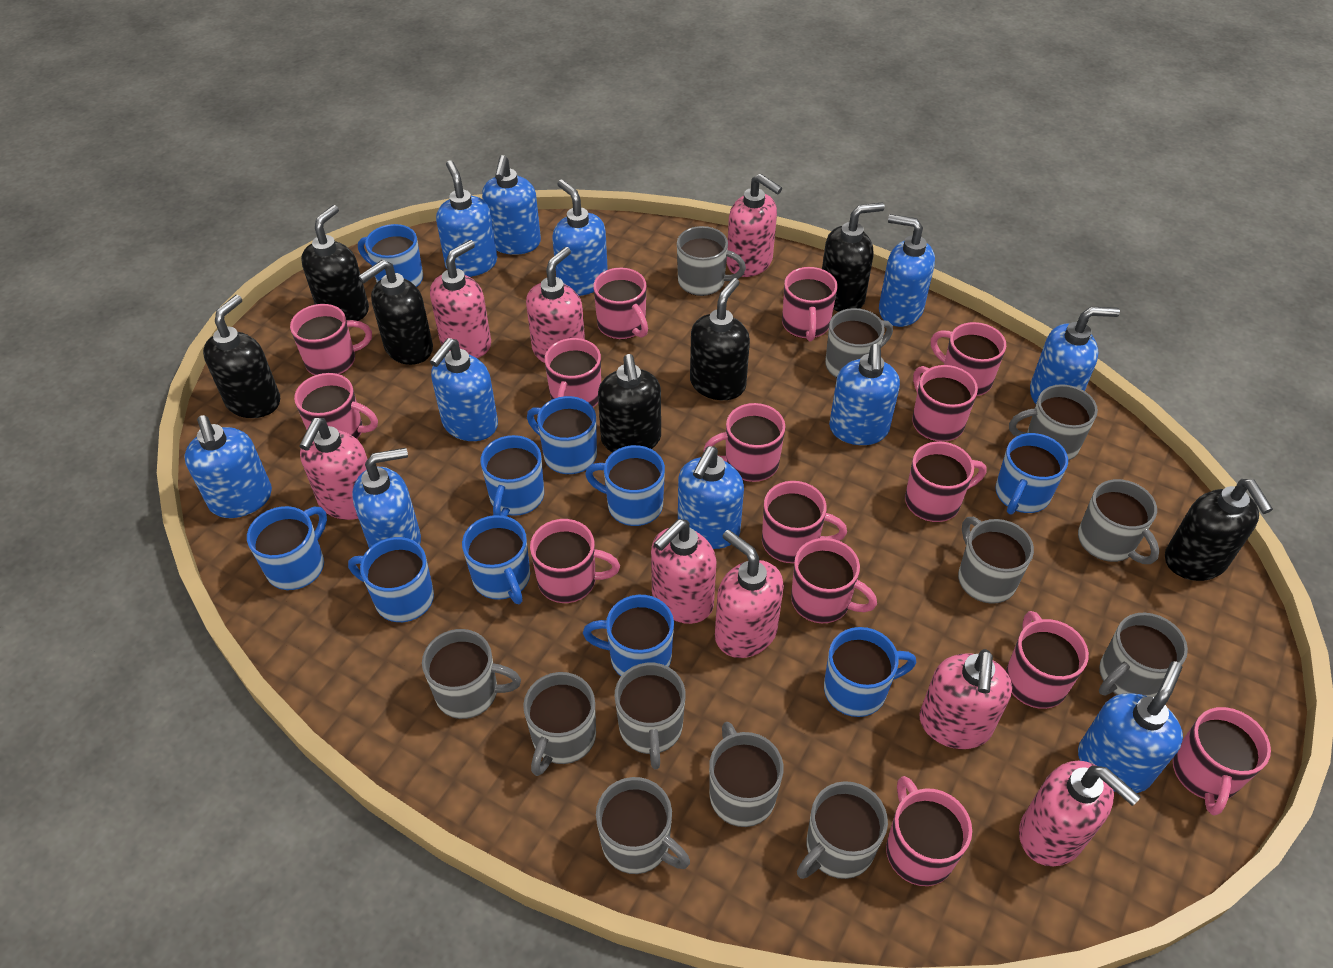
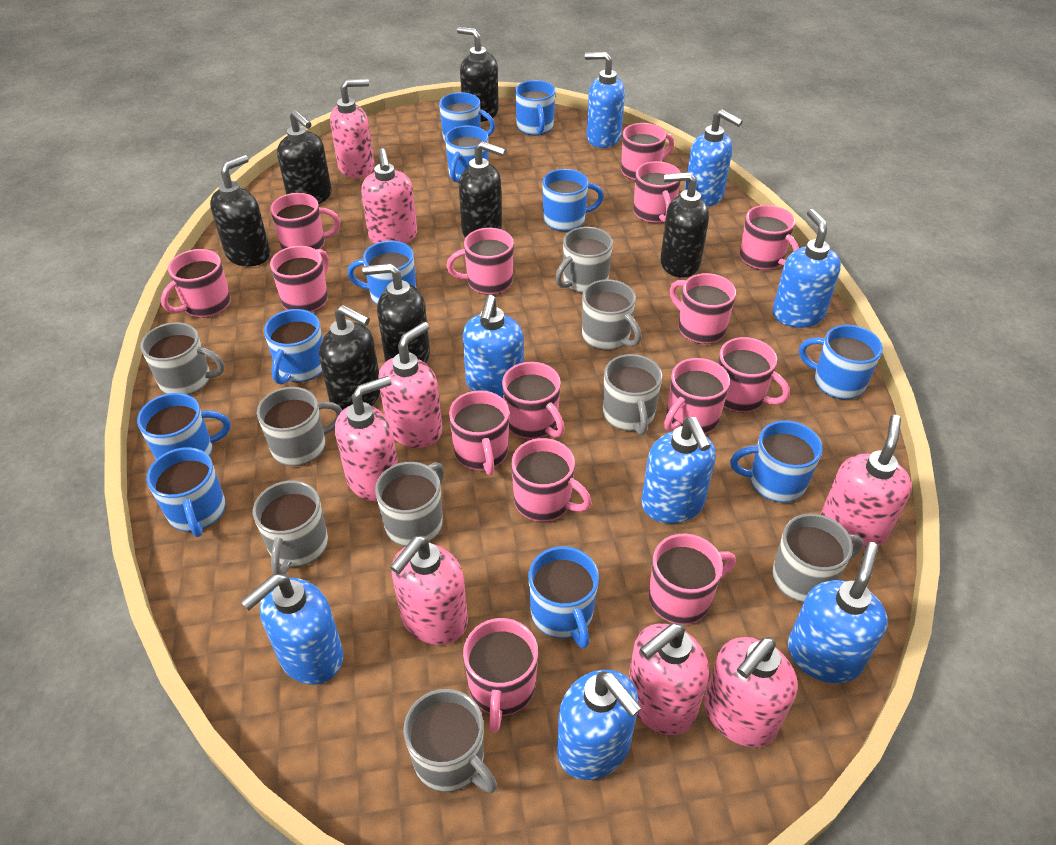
blue mug: 10 -> 11
blue soap dispenser: 11 -> 8
grey mug: 12 -> 9

